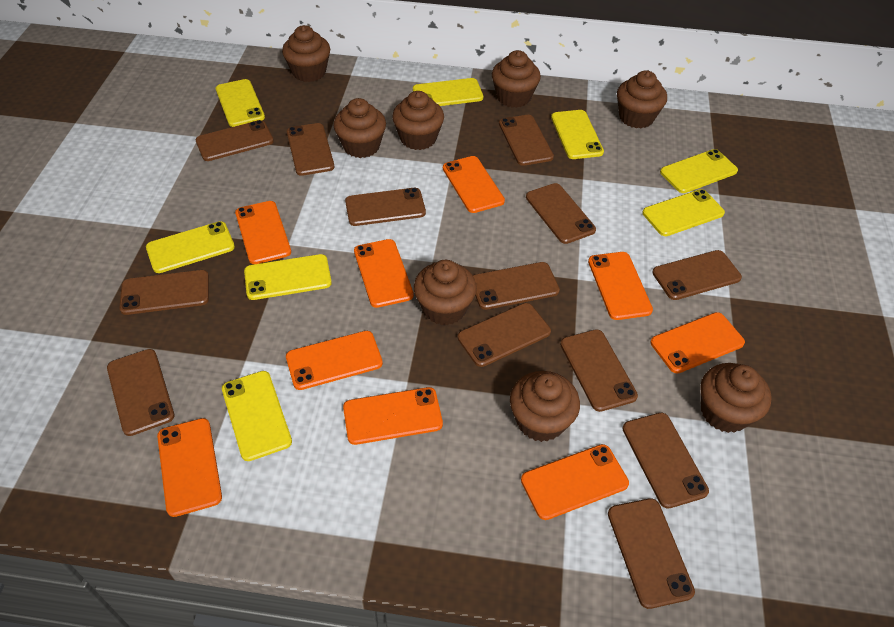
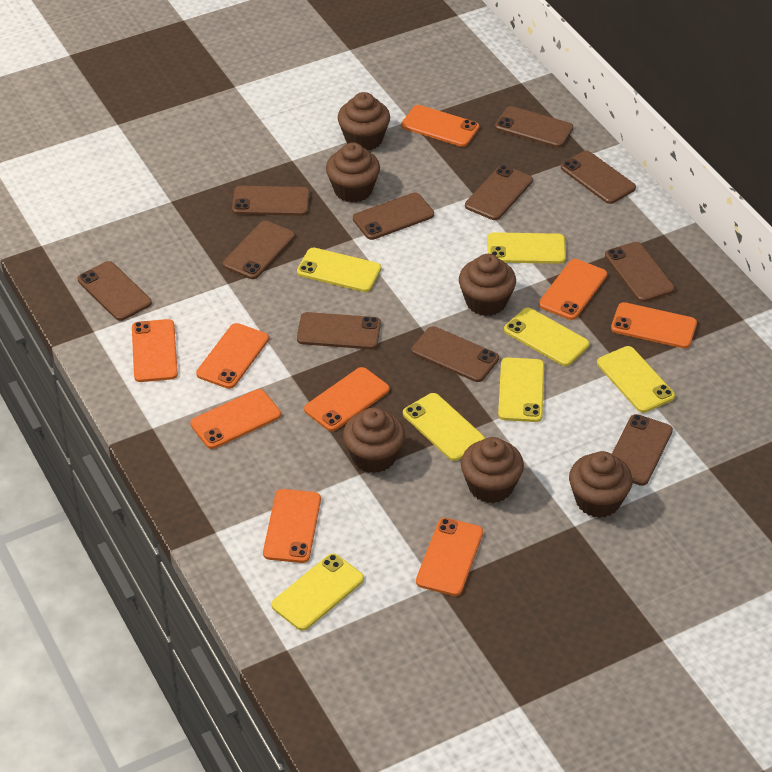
brown cupcake: 8 -> 6
brown phone: 13 -> 11
yellow phone: 8 -> 7

